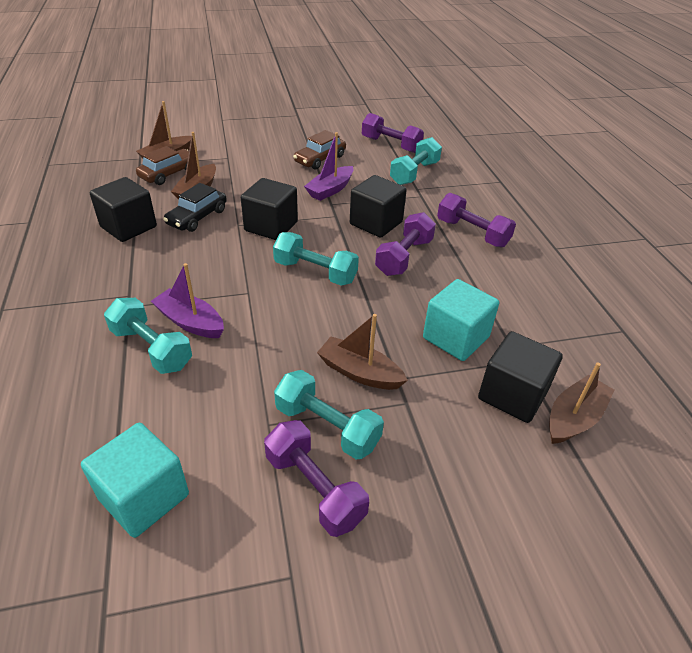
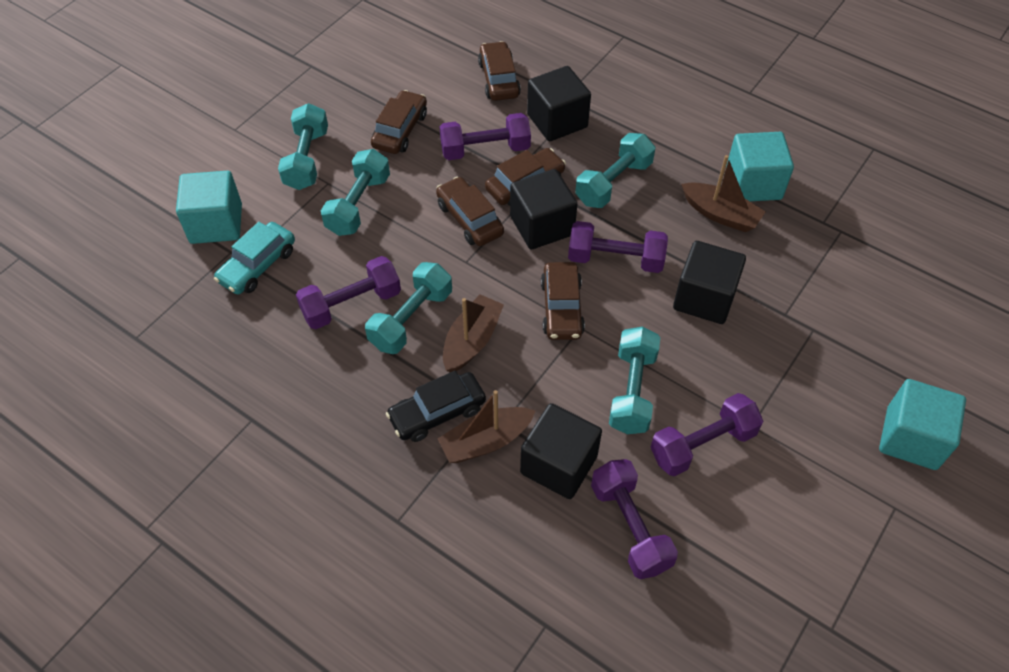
brown boat: 4 -> 3
brown car: 2 -> 5
purple boat: 2 -> 0
purple dumbbell: 4 -> 5
turquoise car: 0 -> 1
turquoise cube: 2 -> 3
turquoise dumbbell: 4 -> 5

